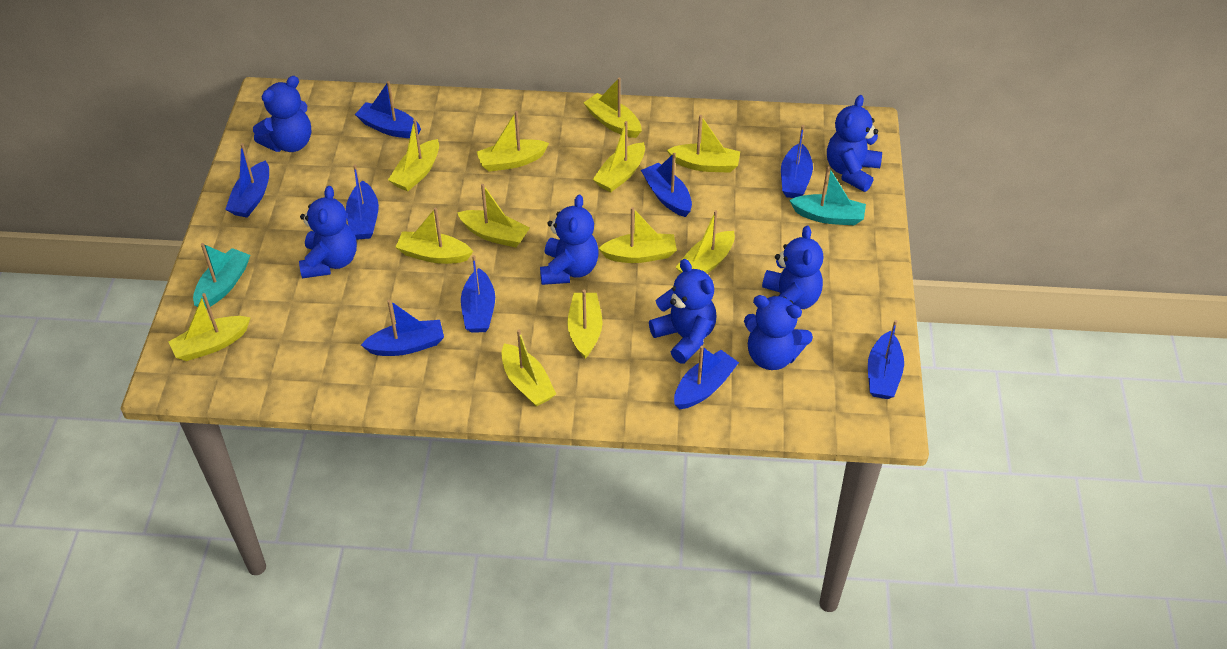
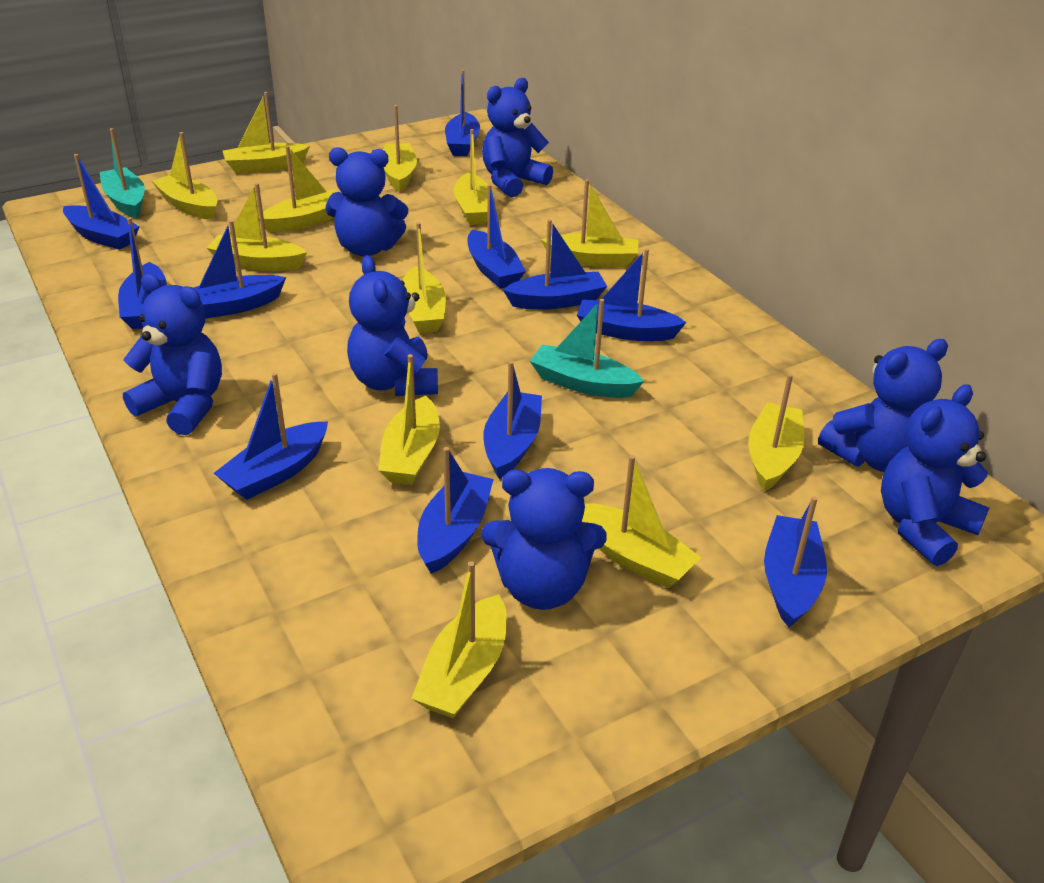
blue boat: 9 -> 11

